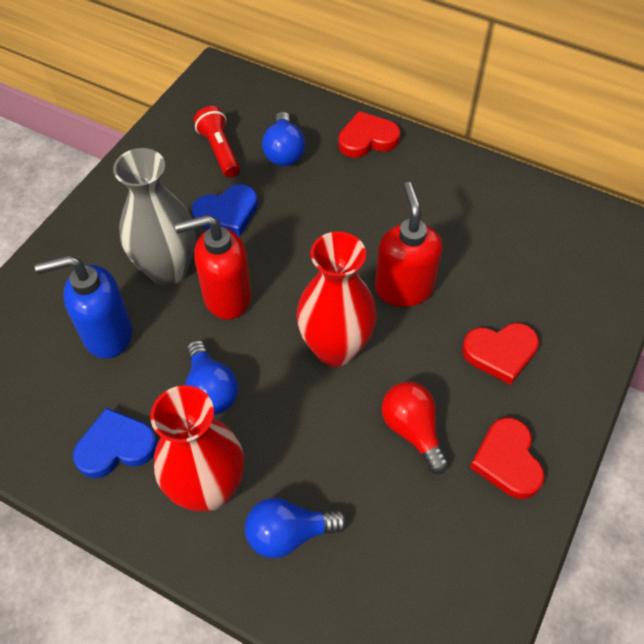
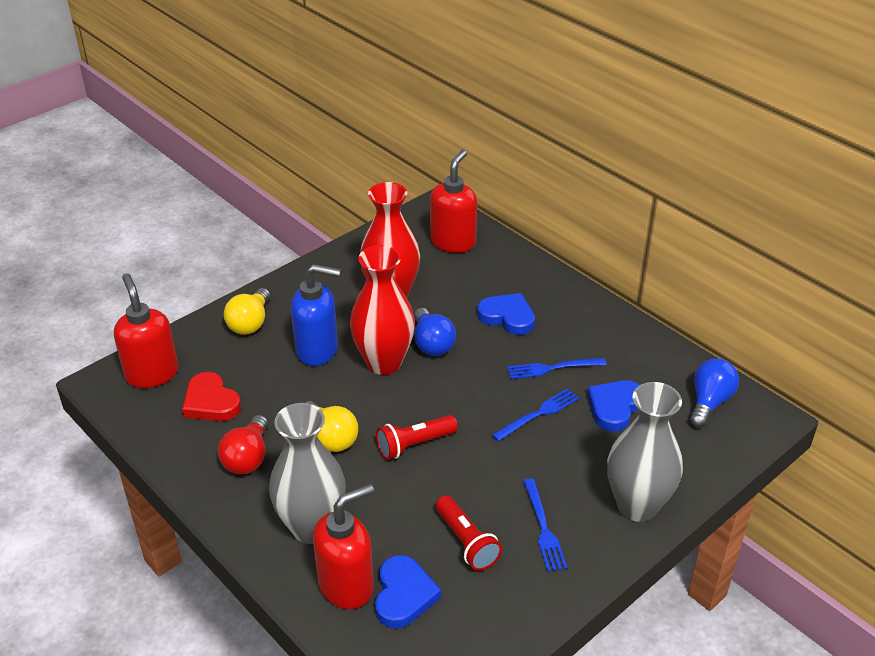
blue fork: 0 -> 3
blue heart: 2 -> 3
blue light bulb: 3 -> 2
grey vase: 1 -> 2
red flashlight: 1 -> 2
red heart: 3 -> 1
red soap dispenser: 2 -> 3
yellow light bulb: 0 -> 2

